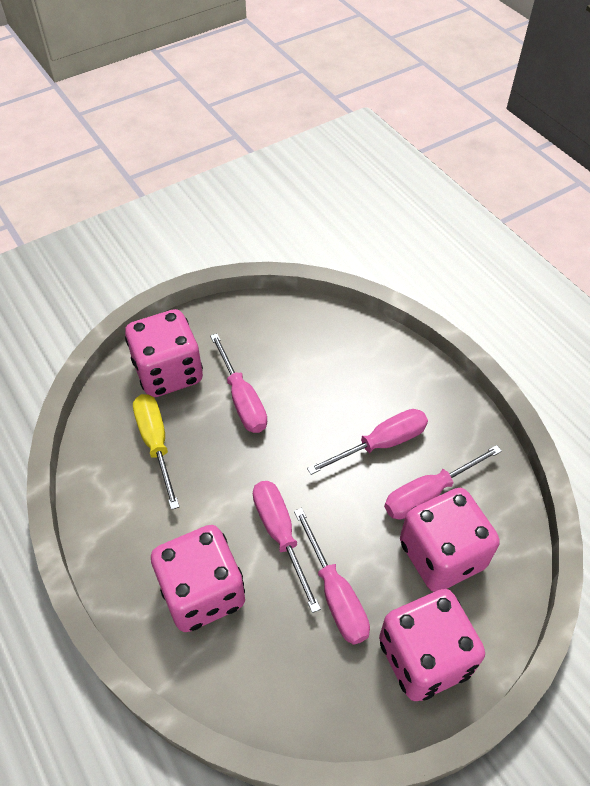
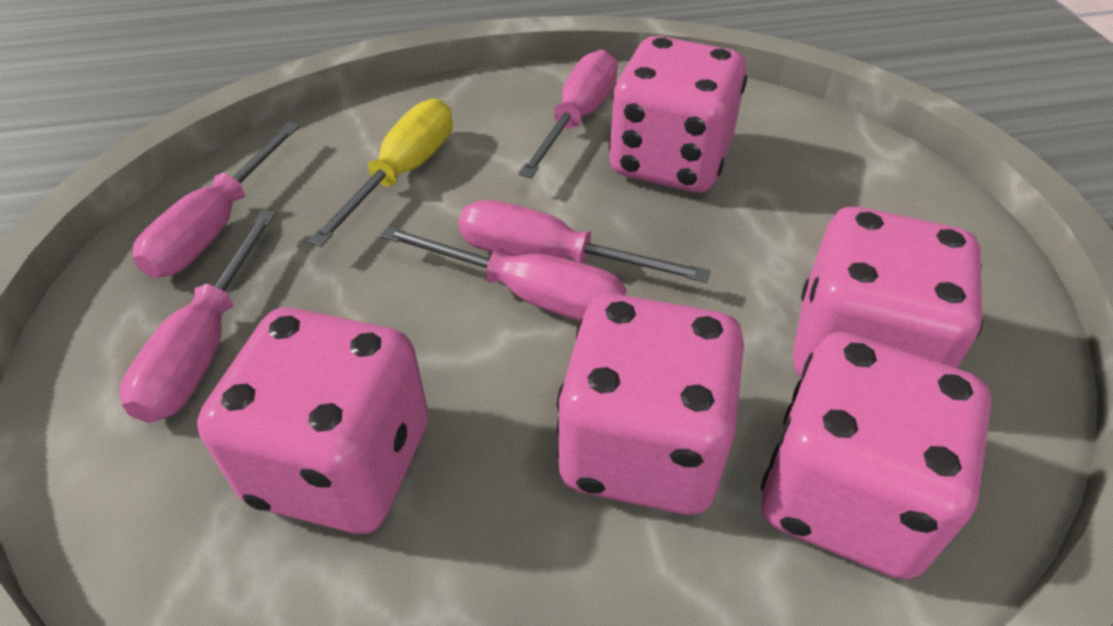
pink dice: 4 -> 5

